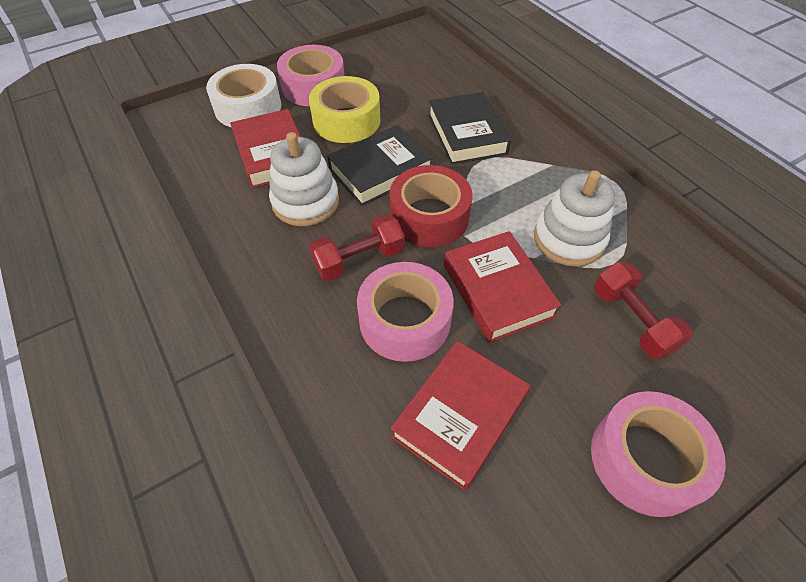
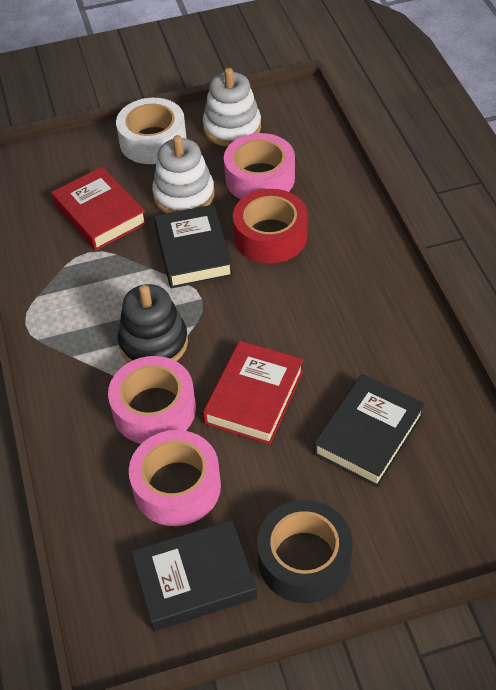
black book: 2 -> 3
black stacking toy: 0 -> 1
black tape: 0 -> 1
red book: 3 -> 2
red dumbbell: 2 -> 0
yellow tape: 1 -> 0

